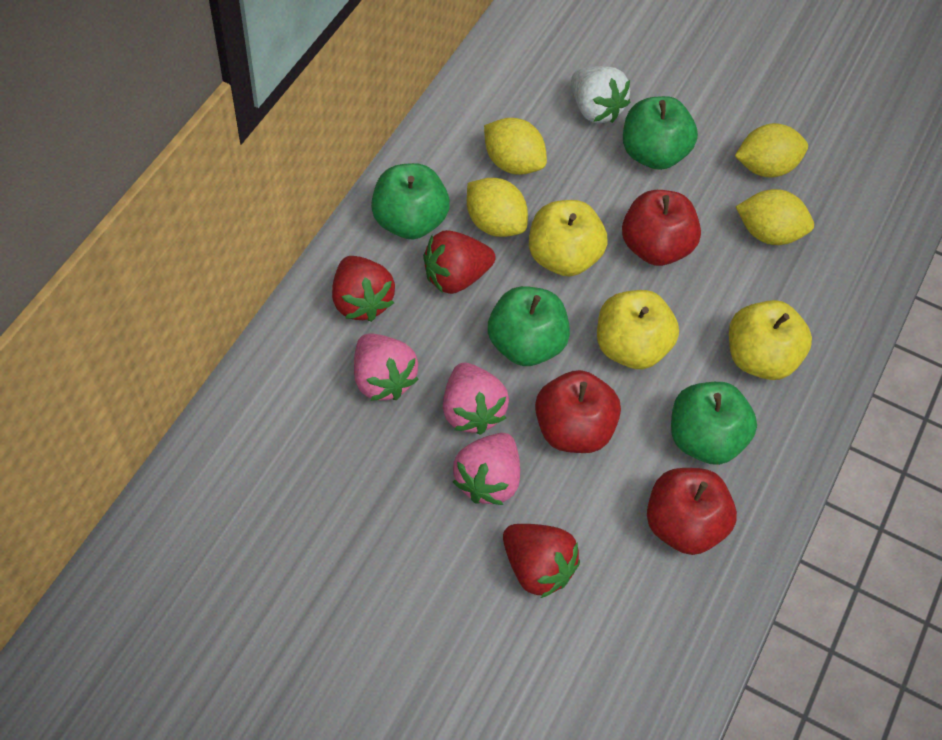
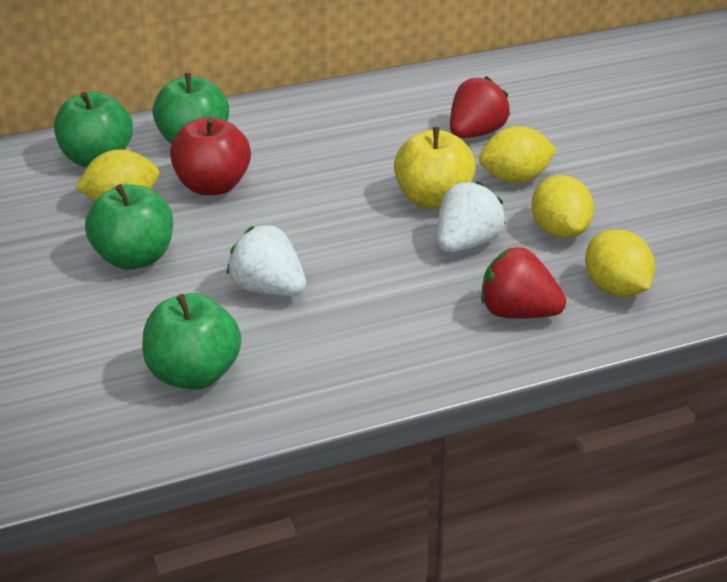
pink strawberry: 3 -> 0
red apple: 3 -> 1
red strawberry: 3 -> 2
white strawberry: 1 -> 2
yellow apple: 3 -> 1

